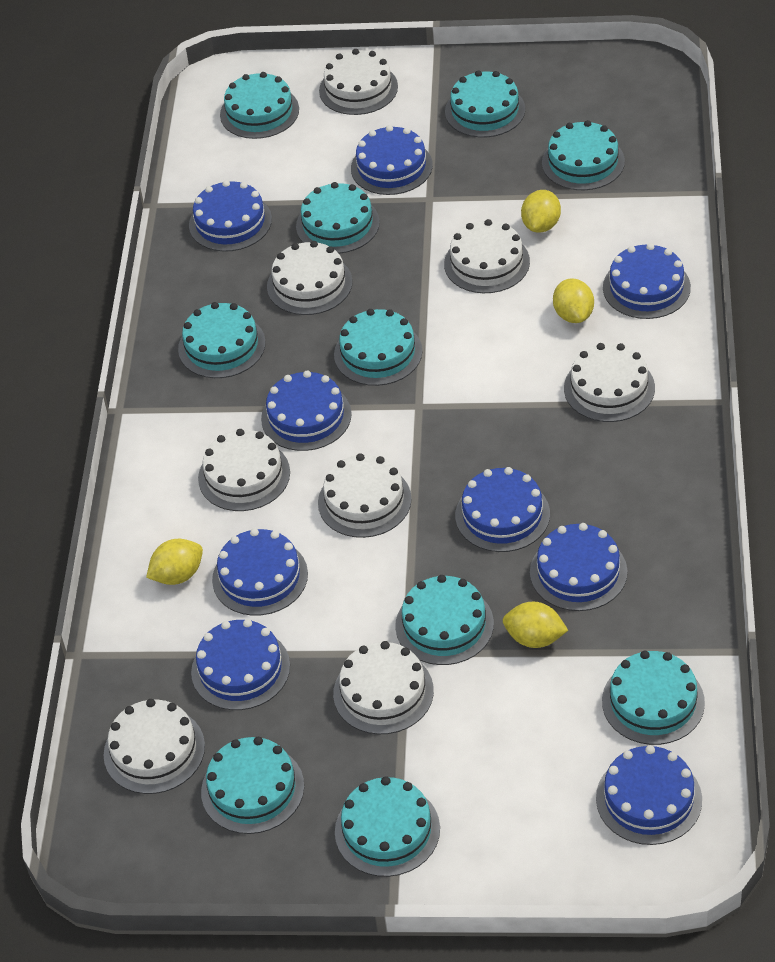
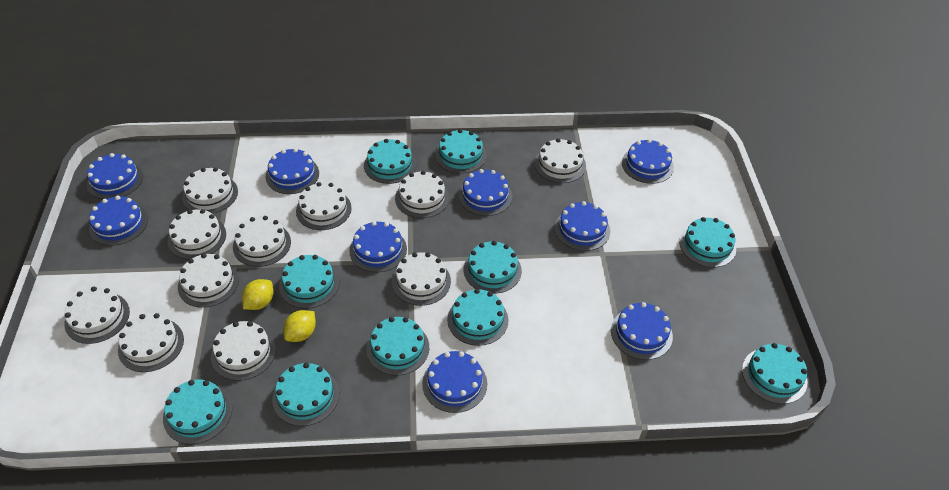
white cake: 8 -> 11
yellow lemon: 4 -> 2

